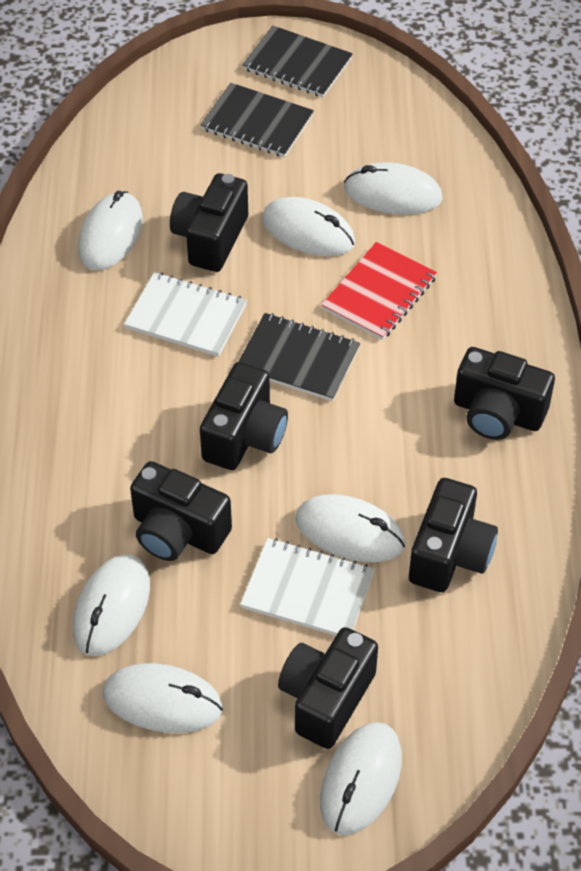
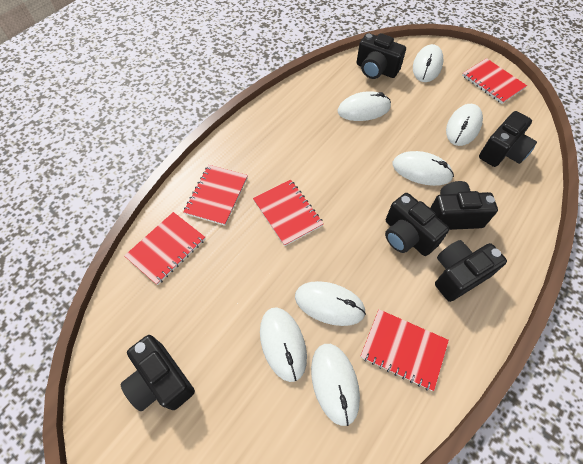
black notebook: 3 -> 0
red notebook: 1 -> 5
white notebook: 2 -> 0

